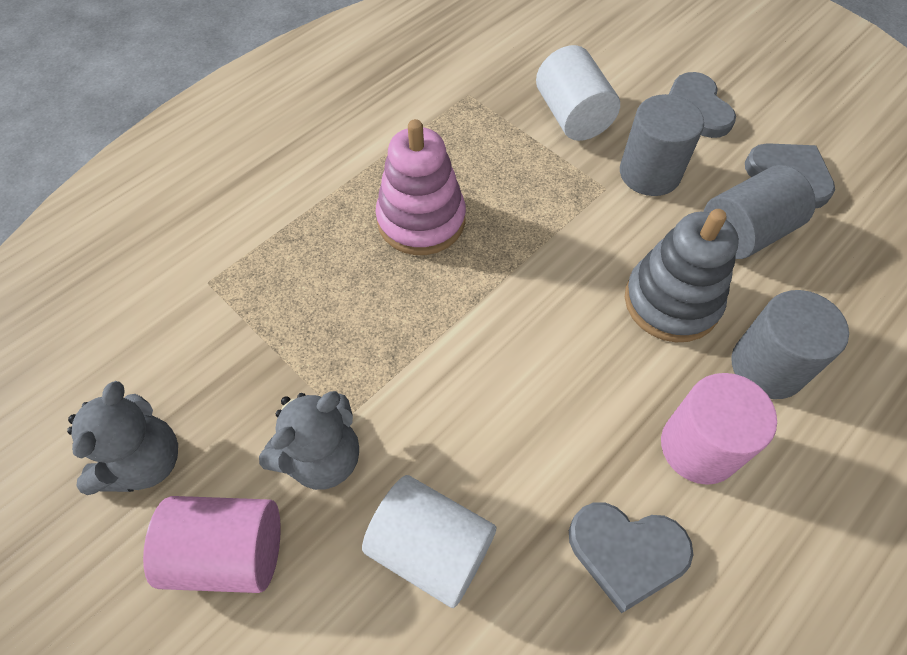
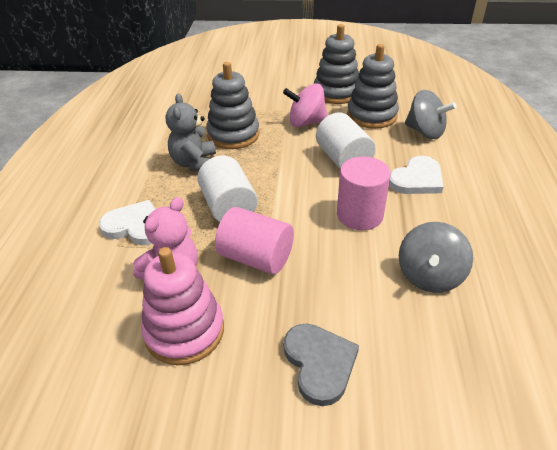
grey cylinder: 3 -> 0
grey heart: 3 -> 1
grey spinning top: 0 -> 2
grey stacking toy: 1 -> 3
grey teddy bear: 2 -> 1
pink spinning top: 0 -> 1
pink teddy bear: 0 -> 1
white heart: 0 -> 2

